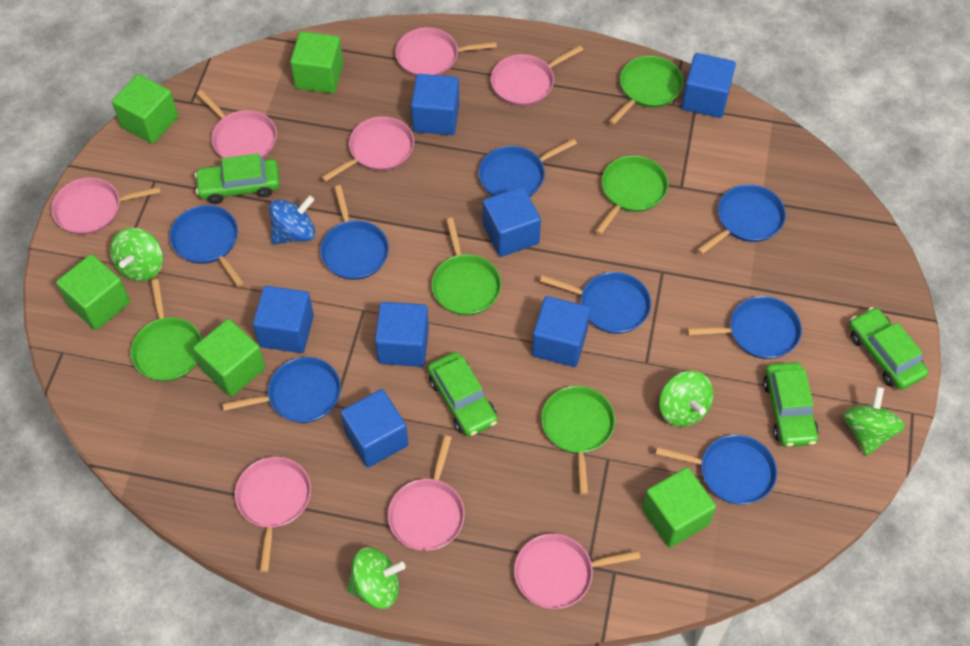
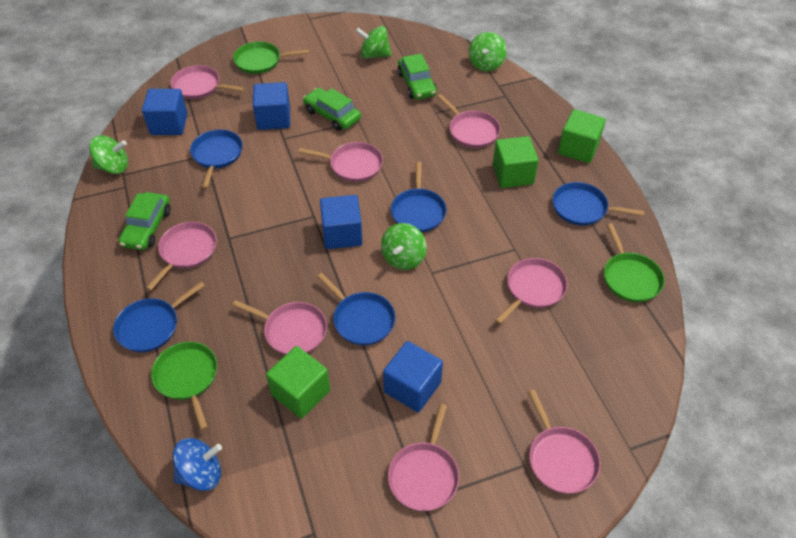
blue cube: 7 -> 4
blue pan: 8 -> 5
green car: 4 -> 3
green cube: 5 -> 3
green pan: 5 -> 3

